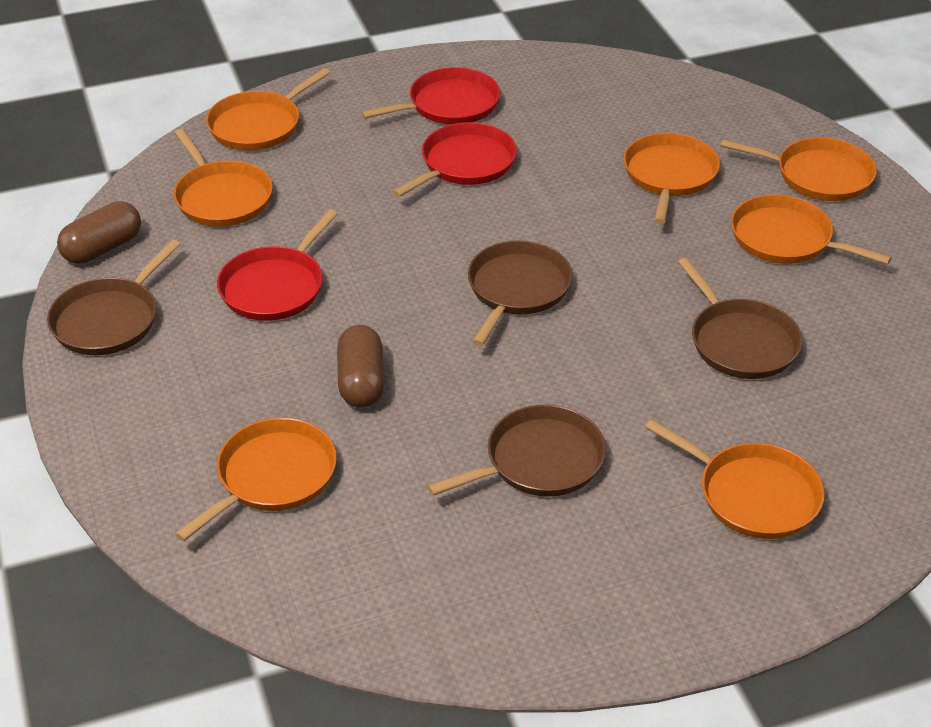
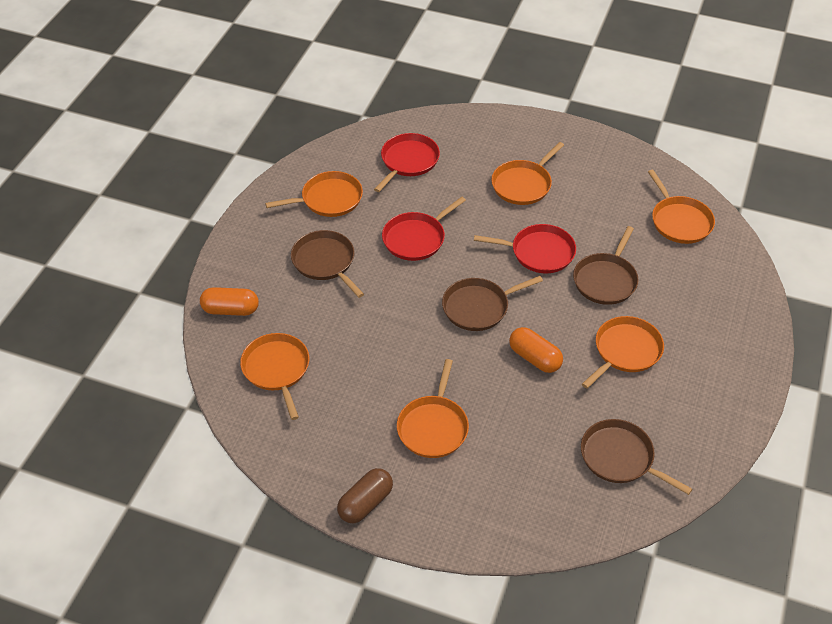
brown capsule: 2 -> 1
orange capsule: 0 -> 2
orange pan: 7 -> 6

